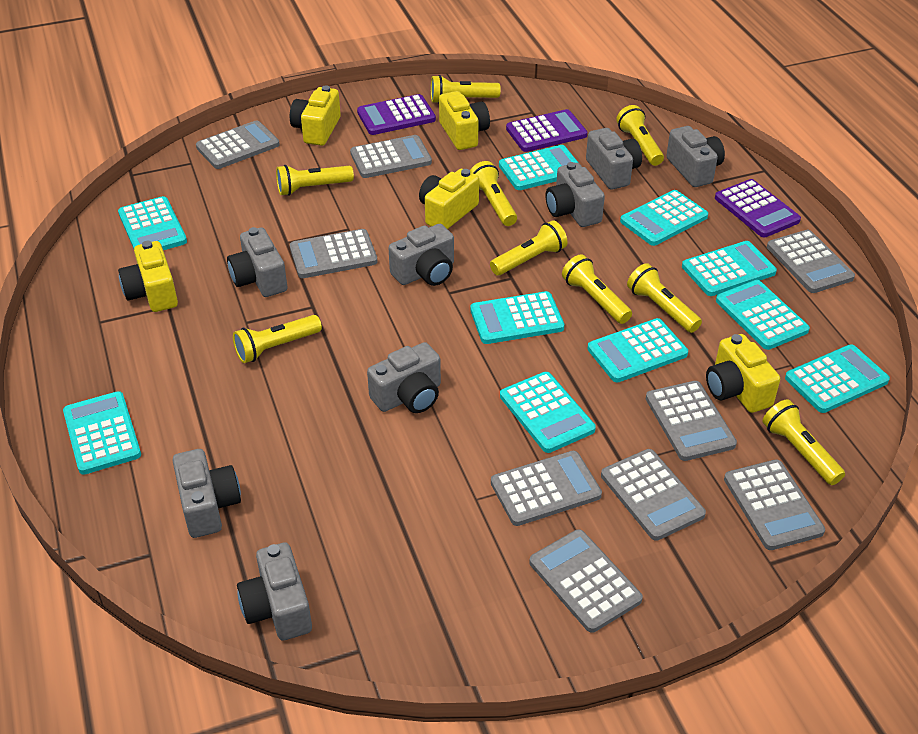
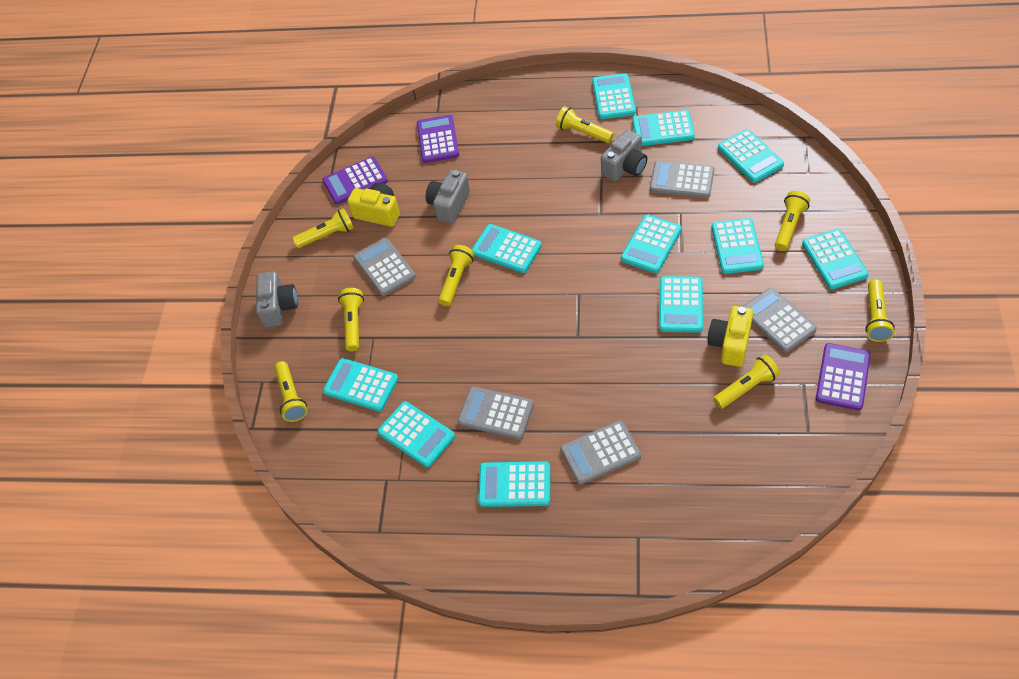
grey calculator: 9 -> 5
grey camera: 8 -> 3
turquoise calculator: 10 -> 11
yellow camera: 5 -> 2
yellow flashlight: 9 -> 8

